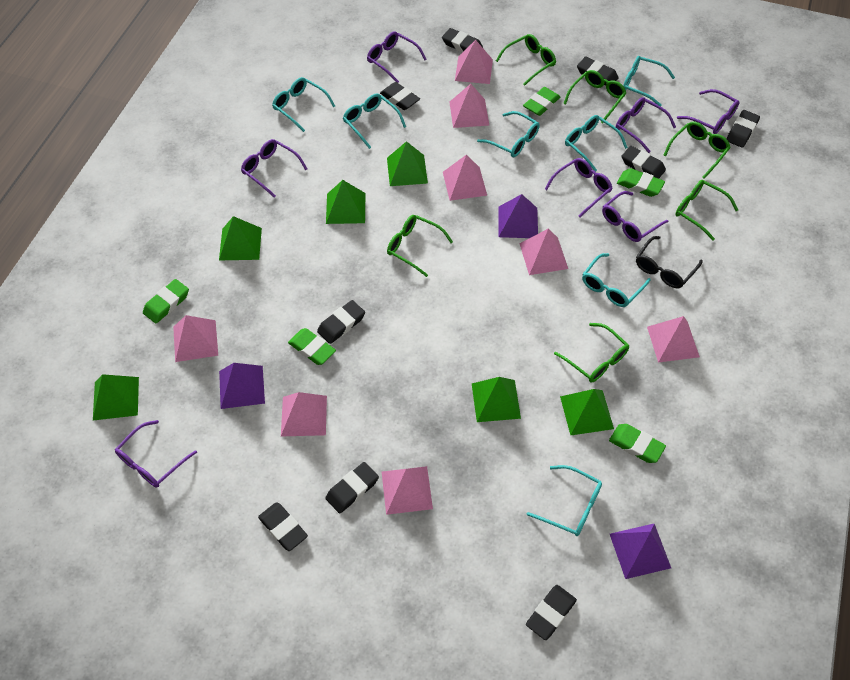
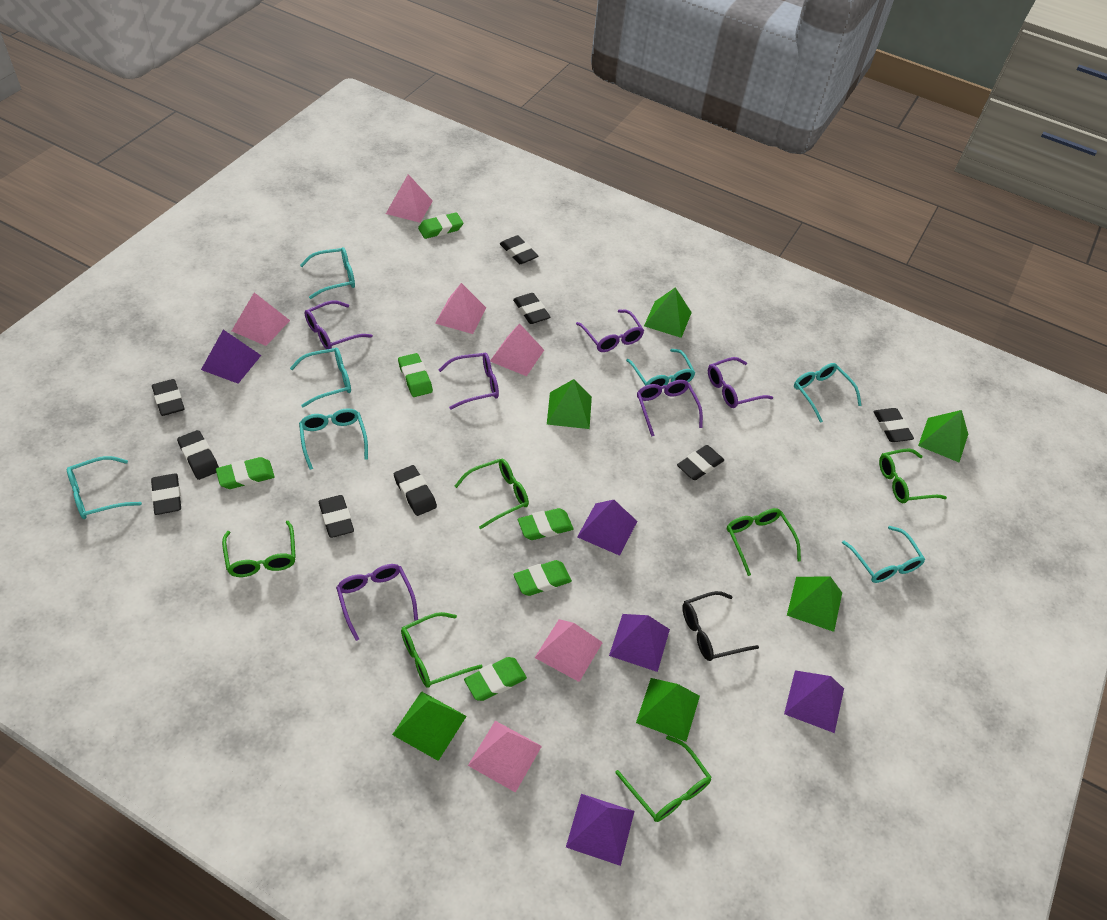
green eraser: 5 -> 6
pink pyramid: 8 -> 6
purple glasses: 7 -> 6
purple pyramid: 3 -> 5

